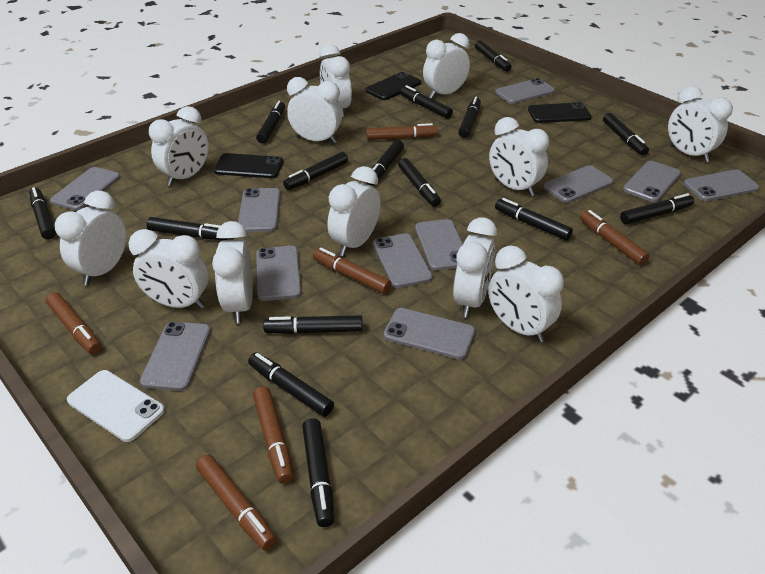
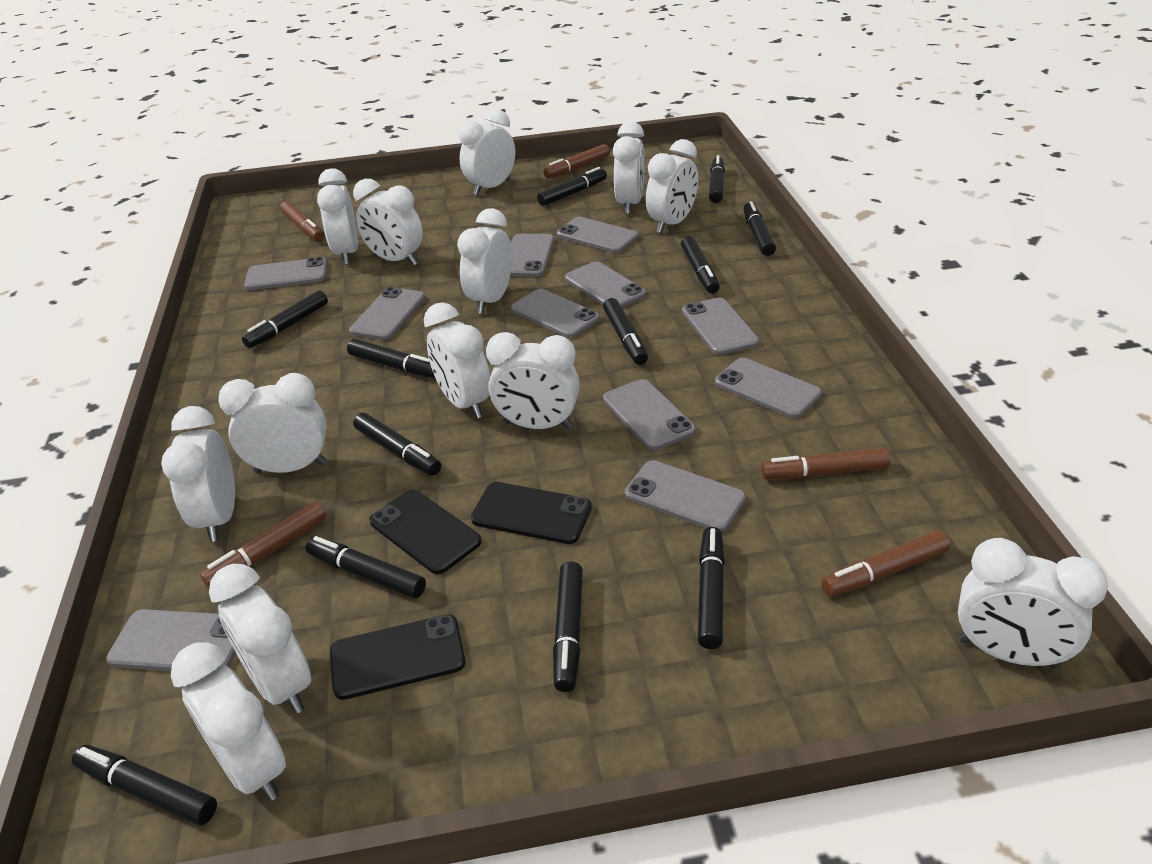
black marker: 15 -> 12
brown marker: 6 -> 5
white clock: 12 -> 13
white phone: 1 -> 0

